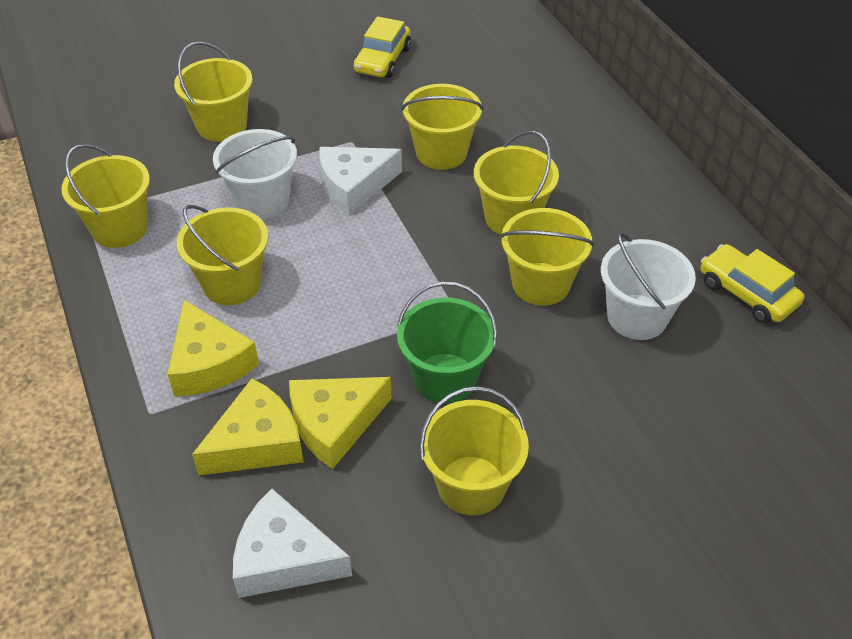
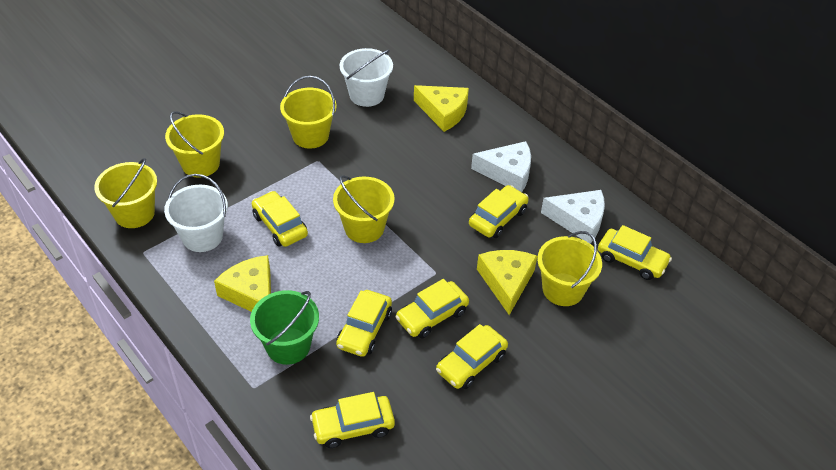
yellow bucket: 7 -> 5
yellow car: 2 -> 7

